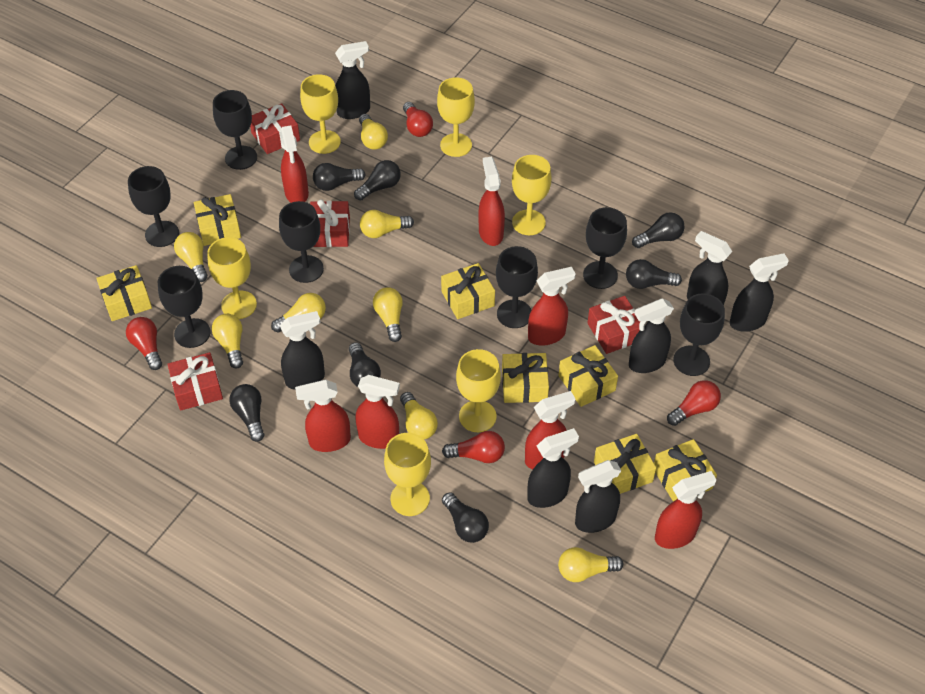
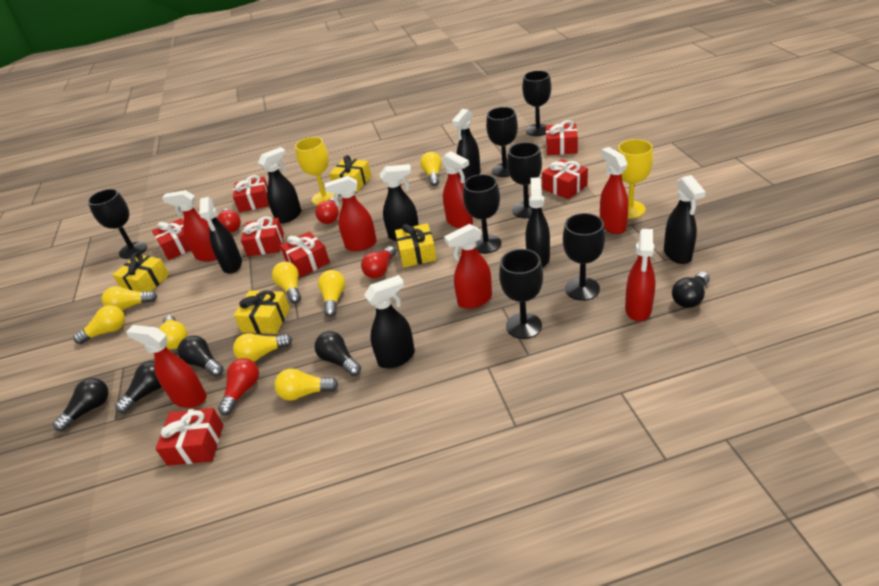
black light bulb: 7 -> 5
red gift: 4 -> 7
yellow gift: 7 -> 4
yellow goblet: 6 -> 2

